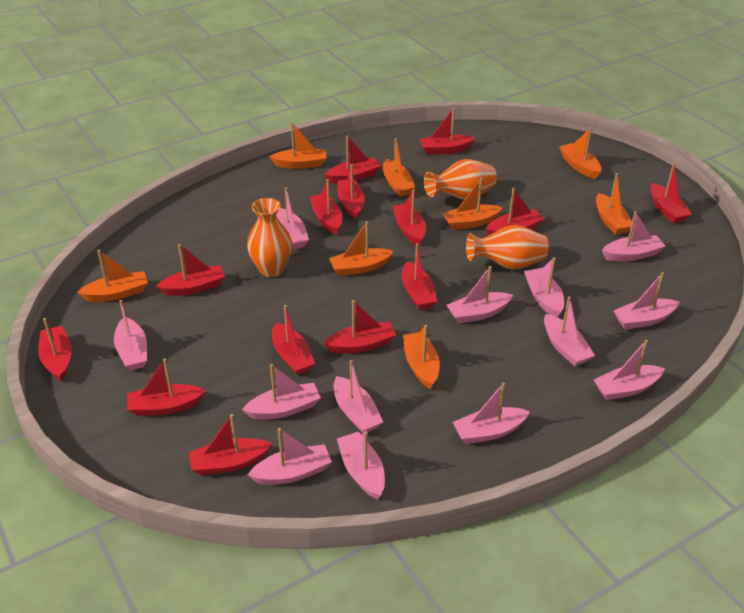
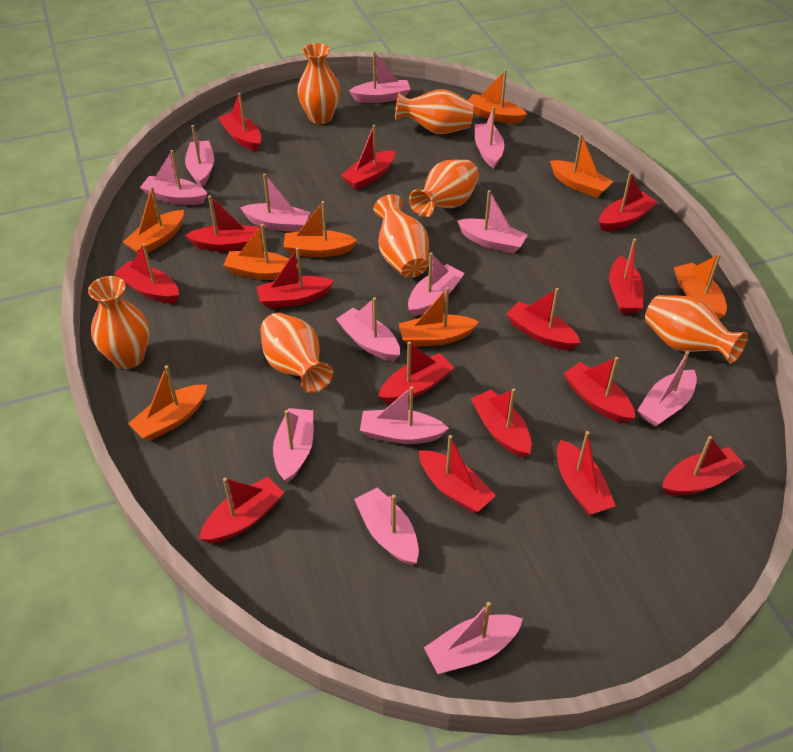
orange vase: 3 -> 7
red boat: 14 -> 15

